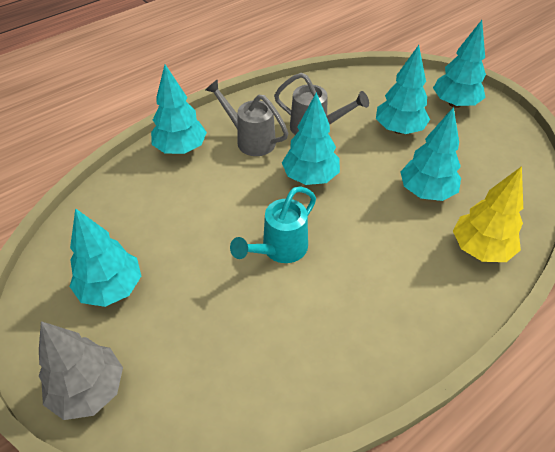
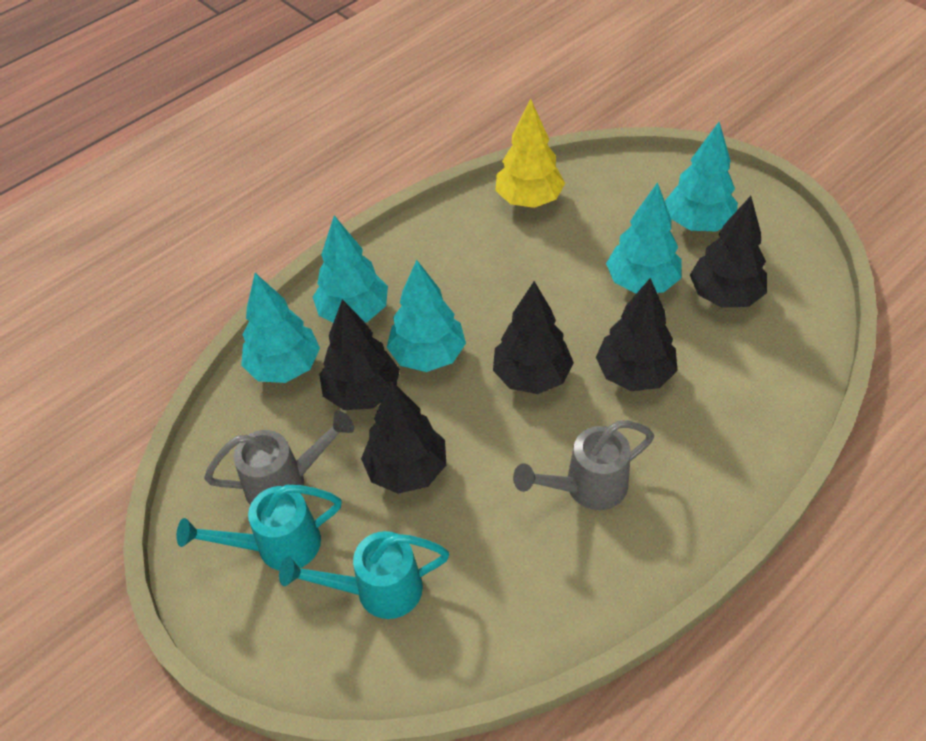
black tree: 0 -> 5
grey tree: 1 -> 0
turquoise tree: 6 -> 5
turquoise watering can: 1 -> 2

